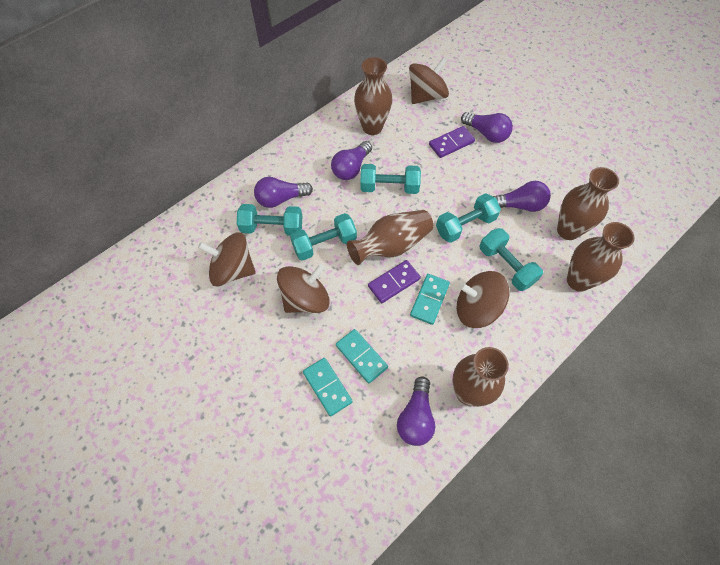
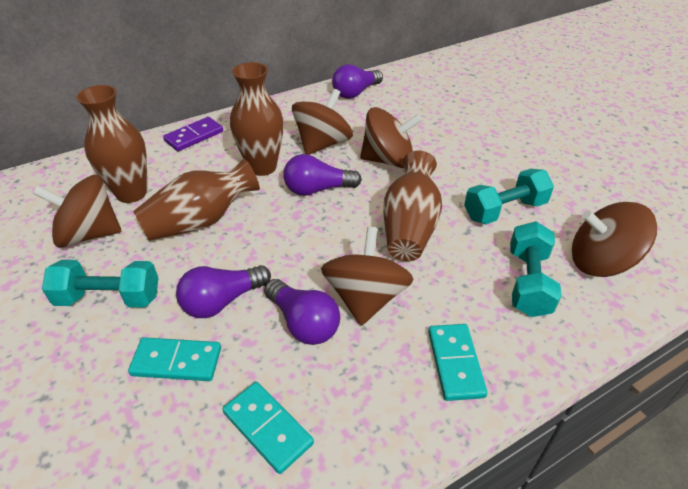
brown spinning top: 4 -> 5
brown vase: 5 -> 4
purple domino: 2 -> 1
purple light bulb: 5 -> 4
turquoise dumbbell: 5 -> 3

